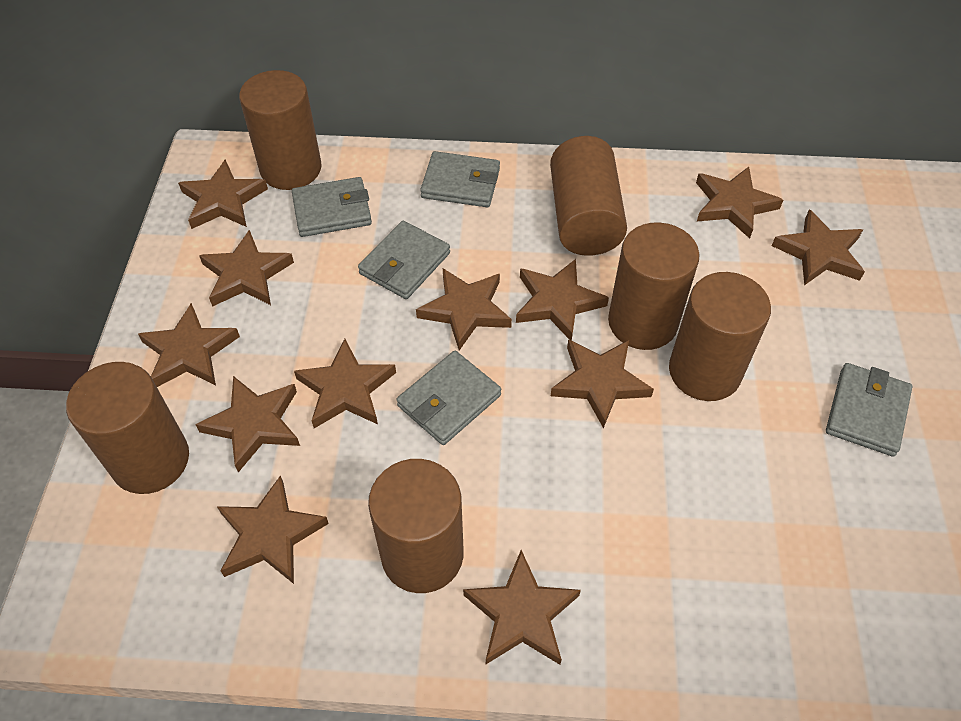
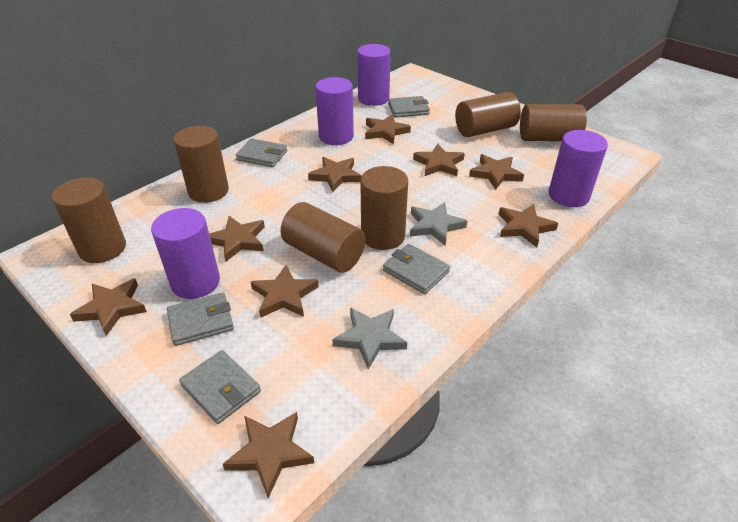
brown star: 12 -> 9
grey star: 0 -> 2
purple cylinder: 0 -> 4

